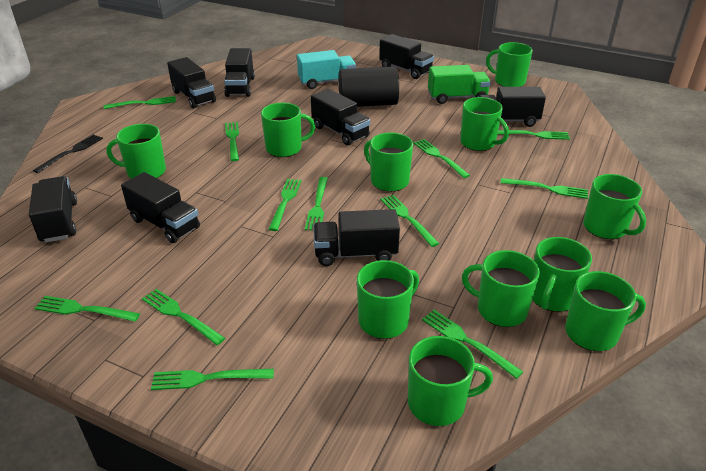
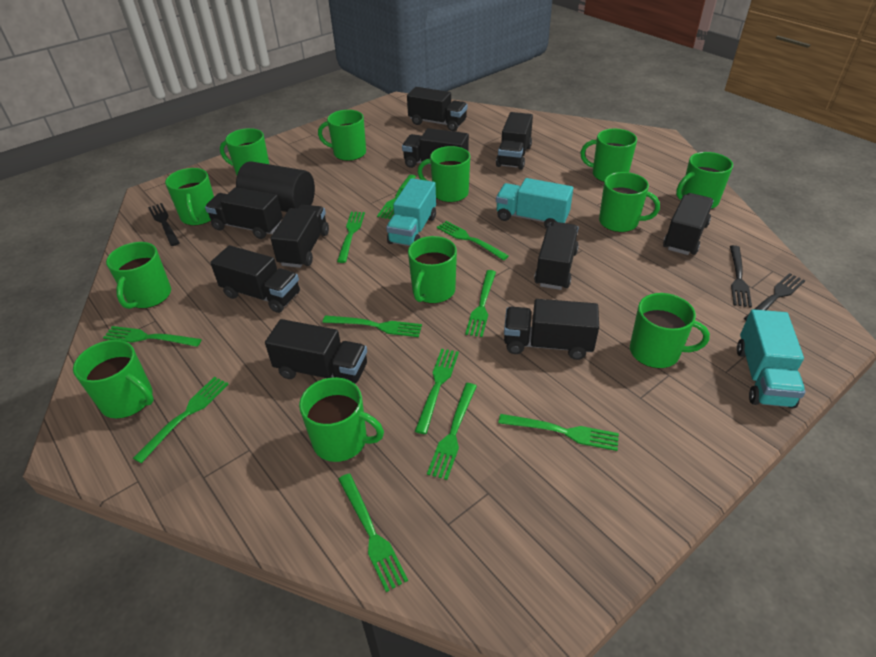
black fork: 1 -> 3
black truck: 8 -> 10
green fork: 12 -> 11
green mug: 11 -> 12
green truck: 1 -> 0
turquoise truck: 1 -> 3

